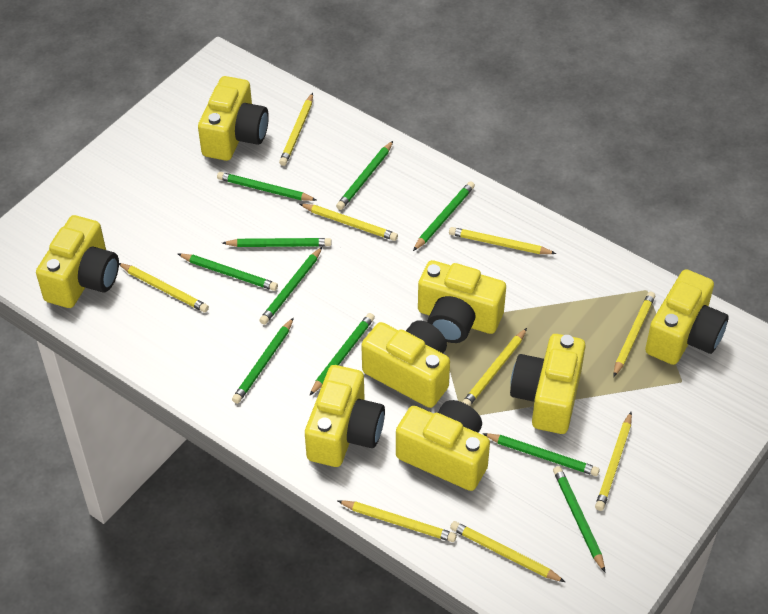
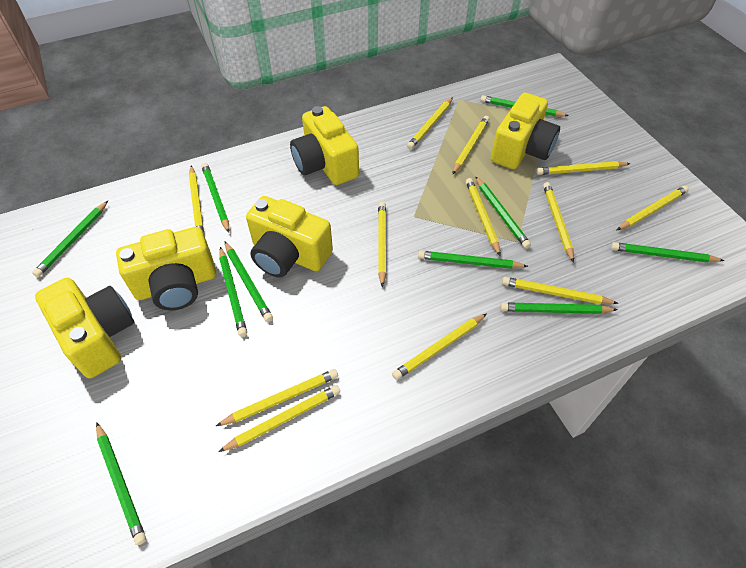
yellow camera: 8 -> 5
yellow pencil: 9 -> 12

